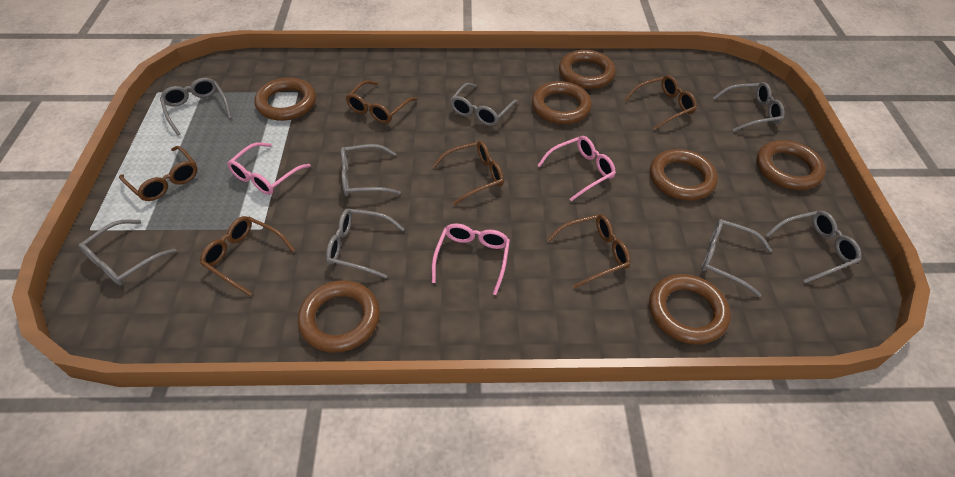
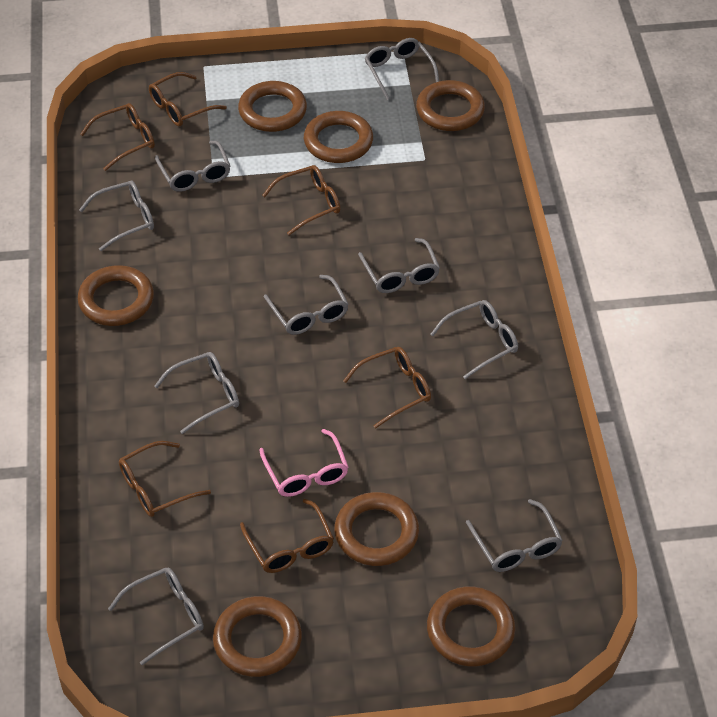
grey glasses: 8 -> 9
pink glasses: 3 -> 1

